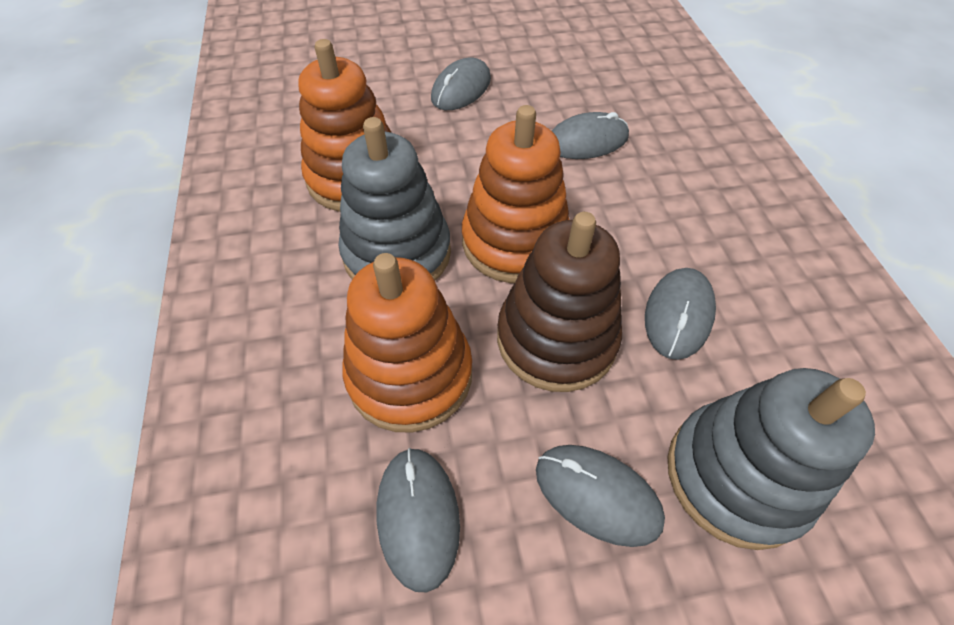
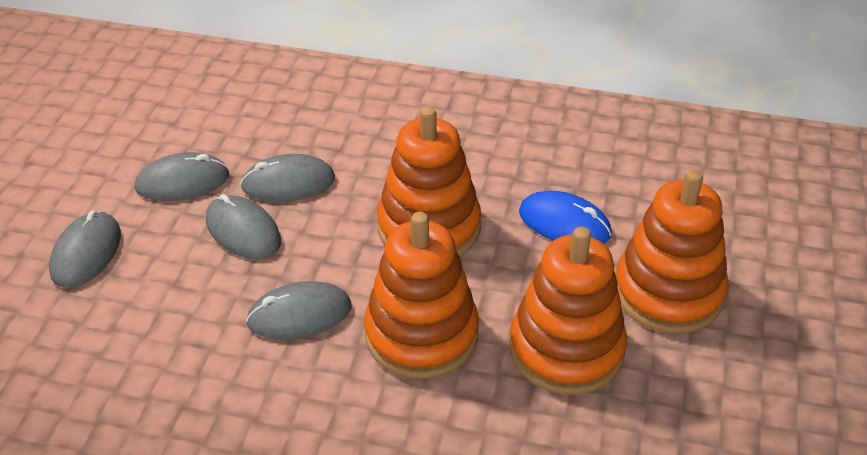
blue mouse: 0 -> 1
brown stacking toy: 1 -> 0
grey stacking toy: 2 -> 0
orange stacking toy: 3 -> 4

